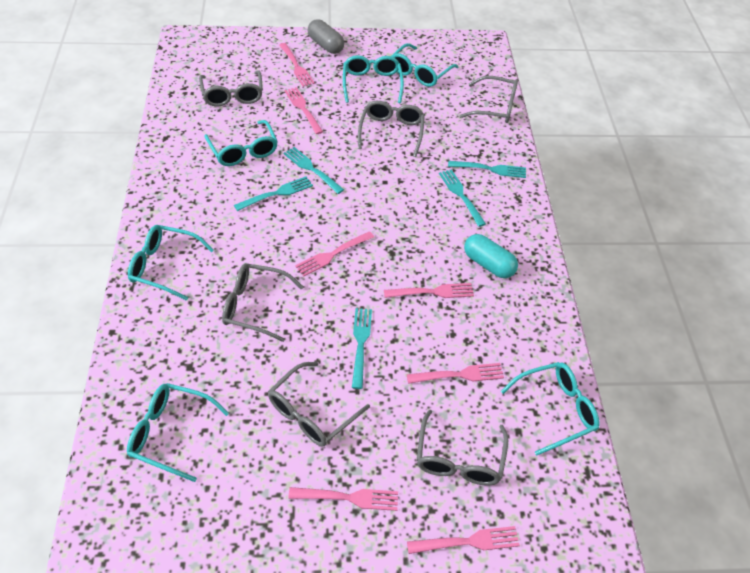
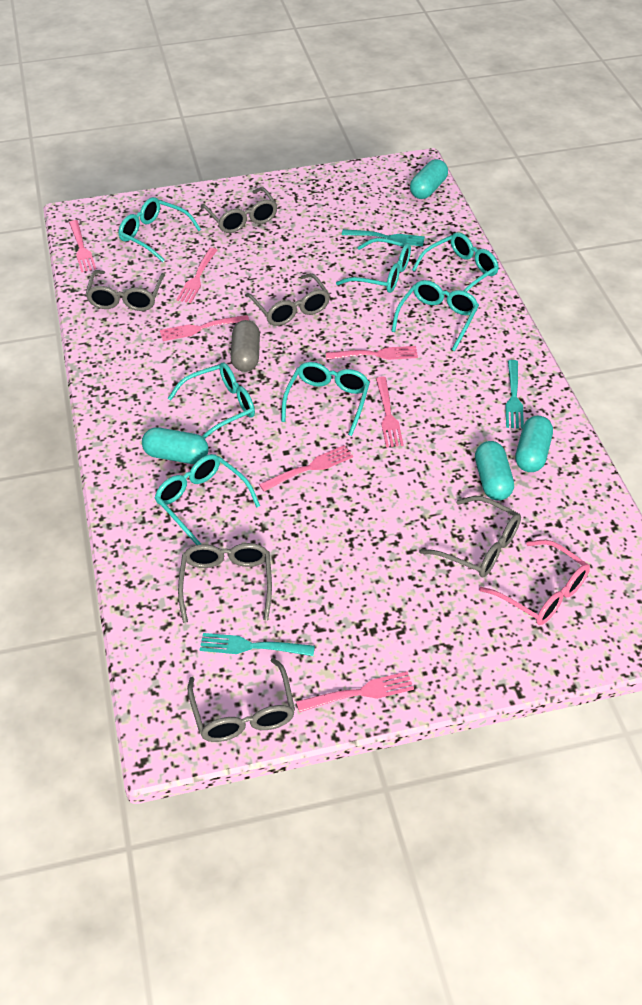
pink glasses: 0 -> 1
turquoise capsule: 1 -> 4
turquoise fork: 5 -> 3
turquoise glasses: 6 -> 7

